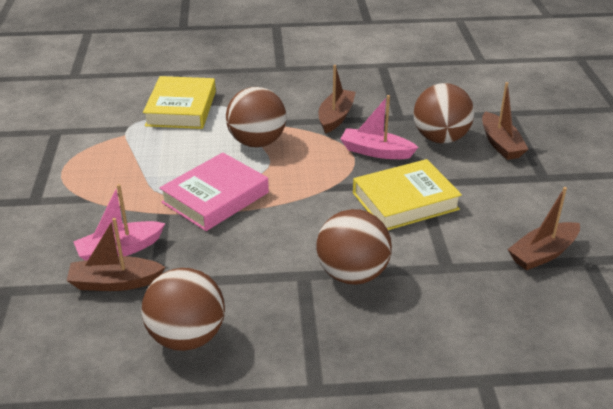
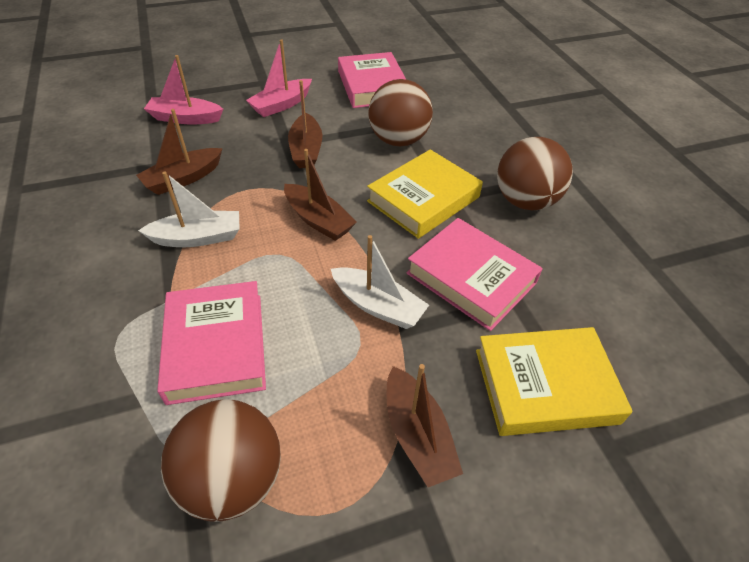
brown ball: 4 -> 3
pink book: 1 -> 3
white boat: 0 -> 2

